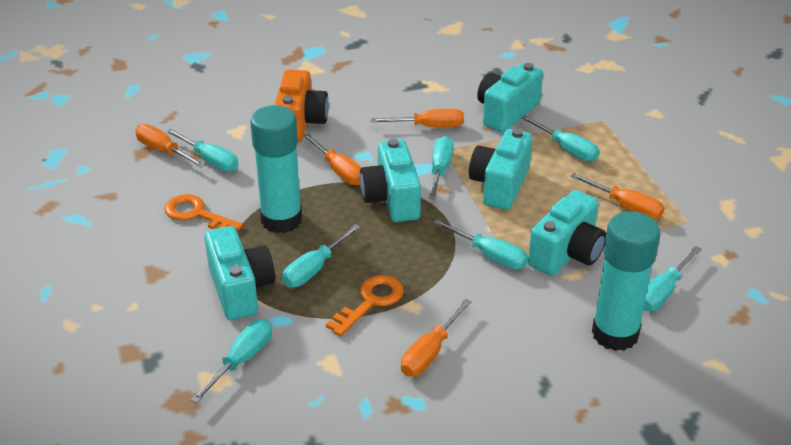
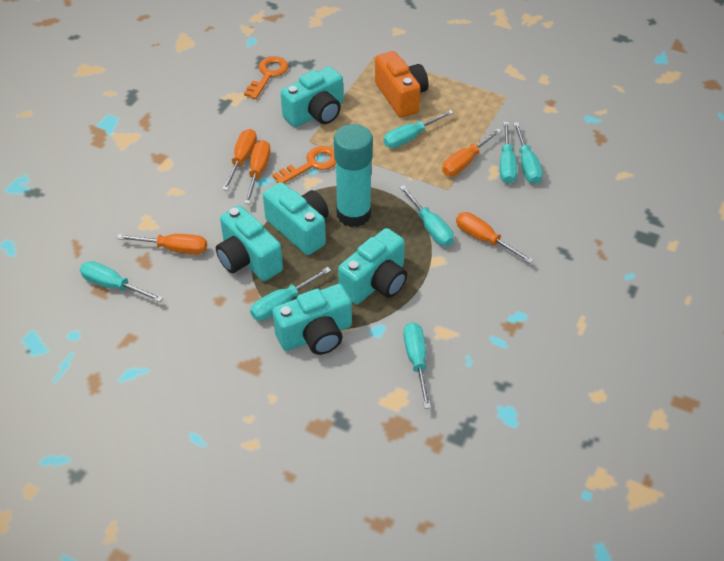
turquoise glue stick: 2 -> 1

